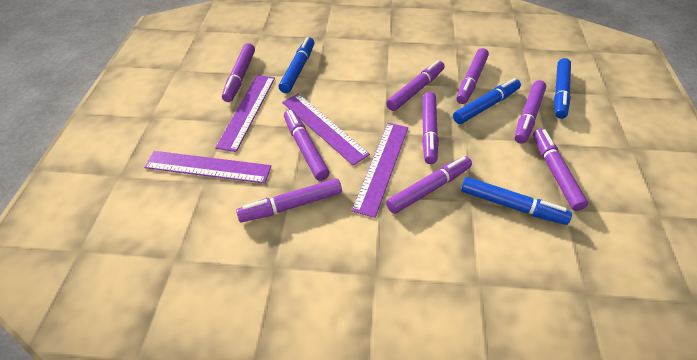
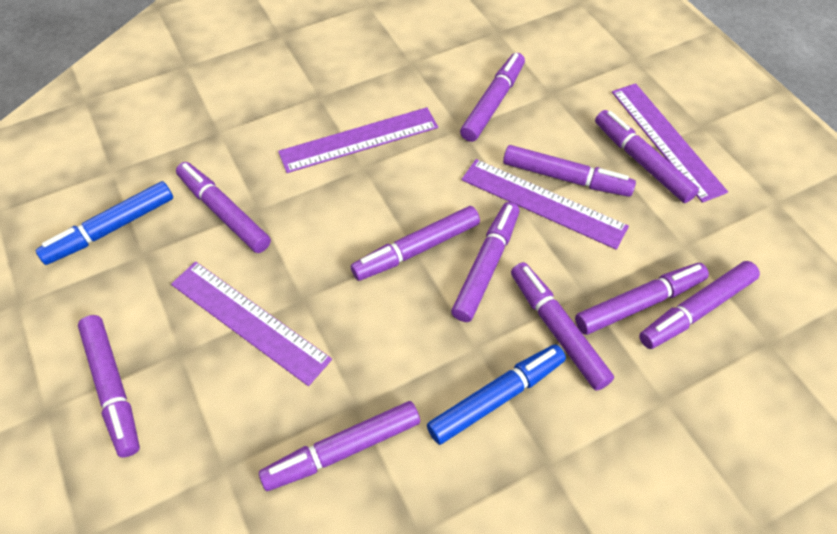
blue marker: 4 -> 2
purple marker: 9 -> 11

